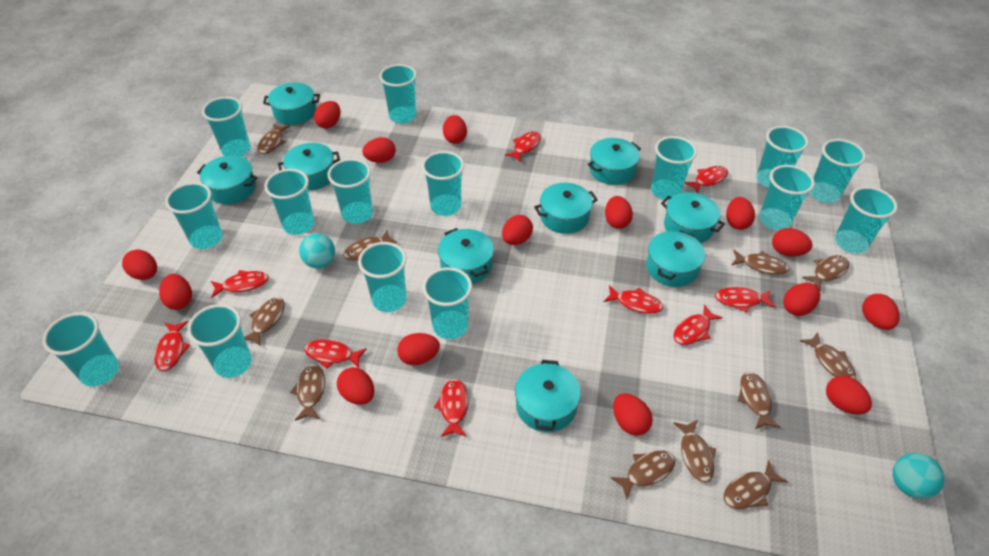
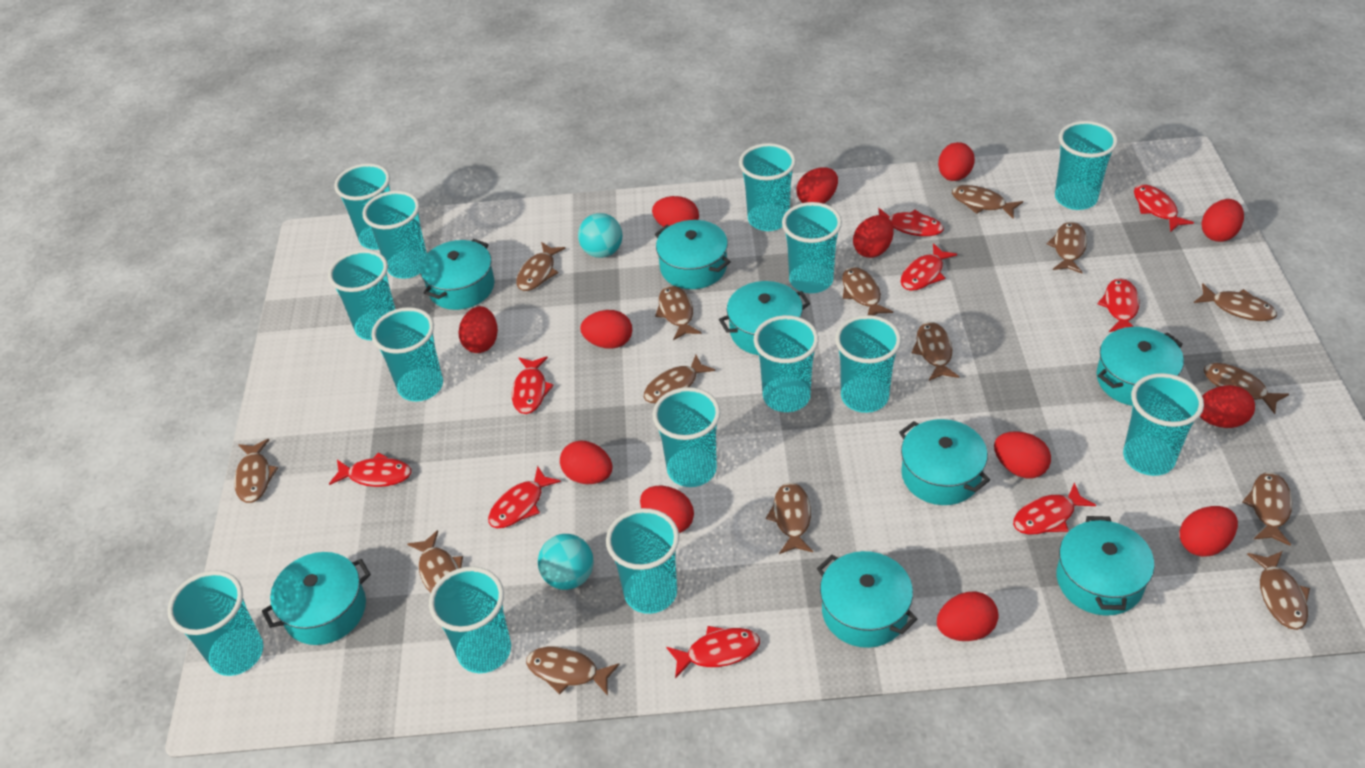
brown fish: 11 -> 15
red egg: 15 -> 13
turquoise cup: 15 -> 14
turquoise pot: 9 -> 8

